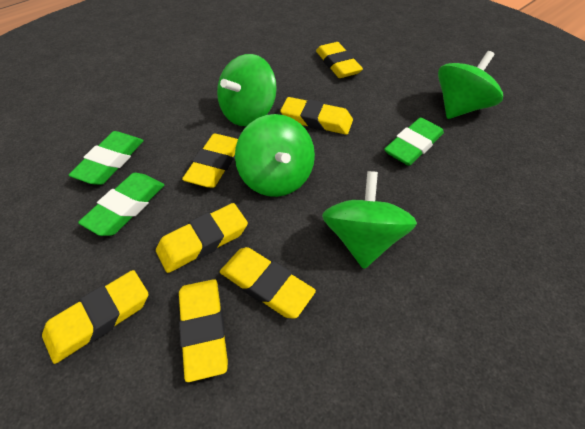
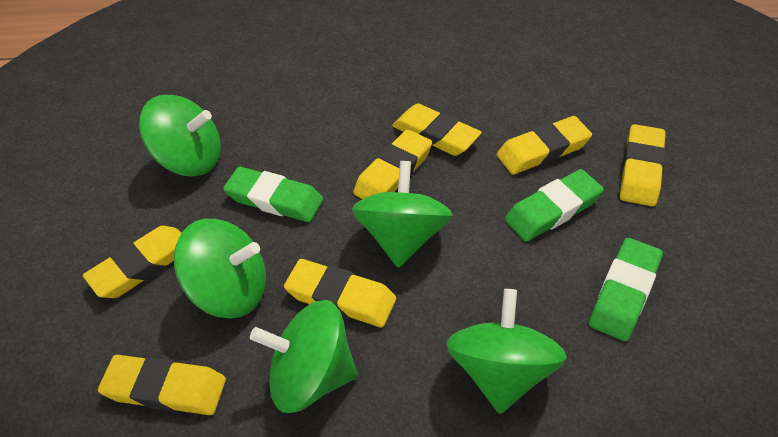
green spinning top: 4 -> 5

